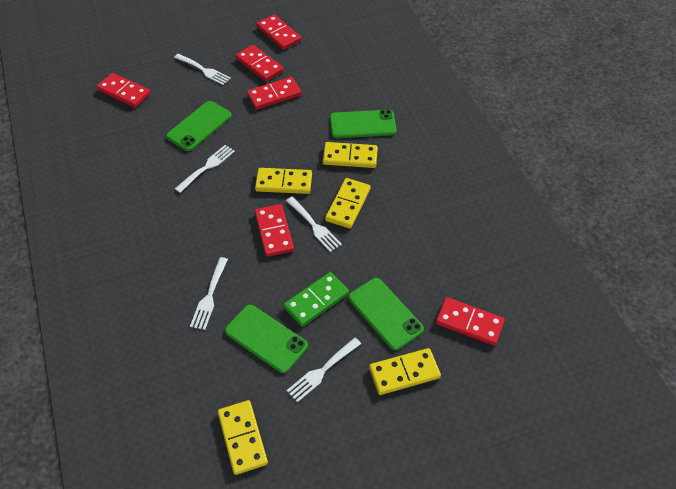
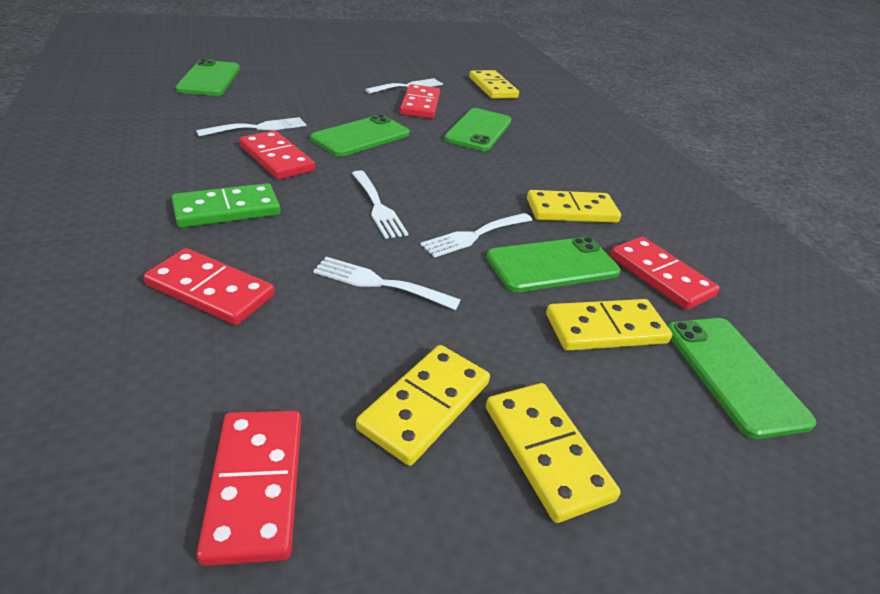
green phone: 4 -> 5
red domino: 6 -> 5

